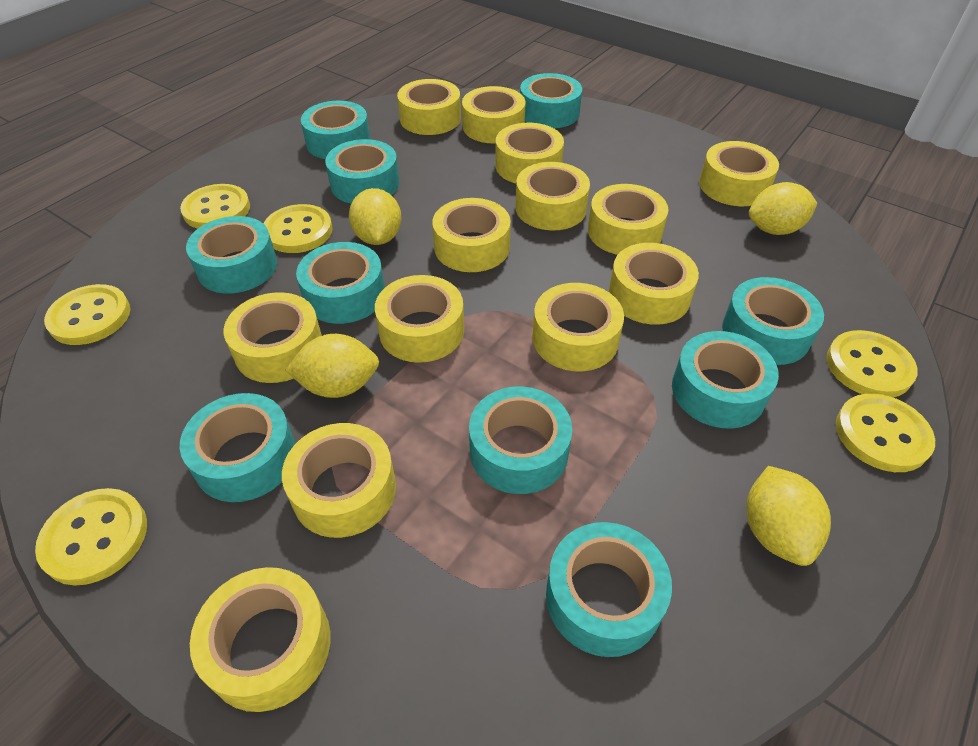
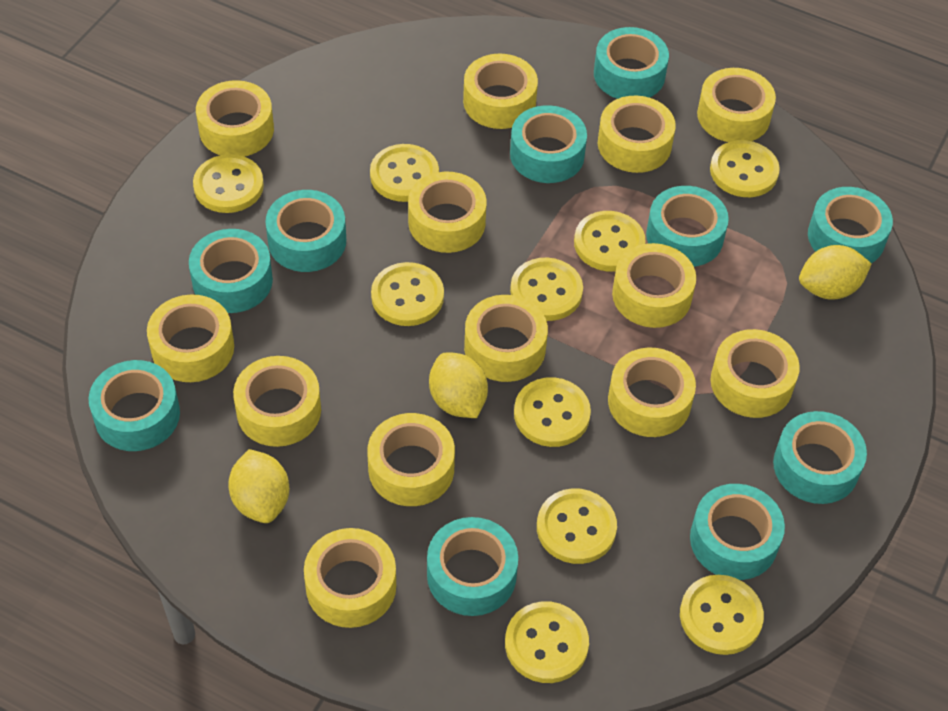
yellow button: 6 -> 10
yellow lemon: 4 -> 3

